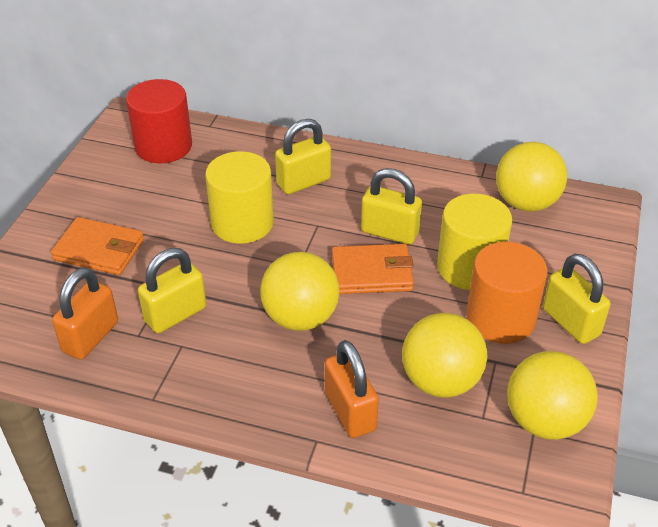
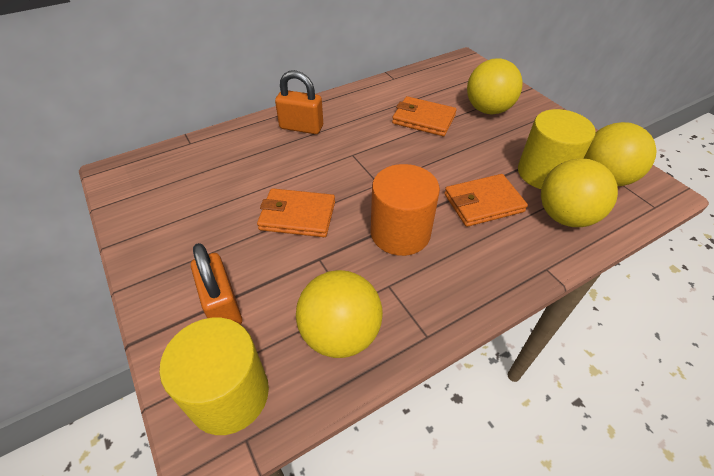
orange wallet: 2 -> 3
red cylinder: 1 -> 0
yellow padlock: 4 -> 0

